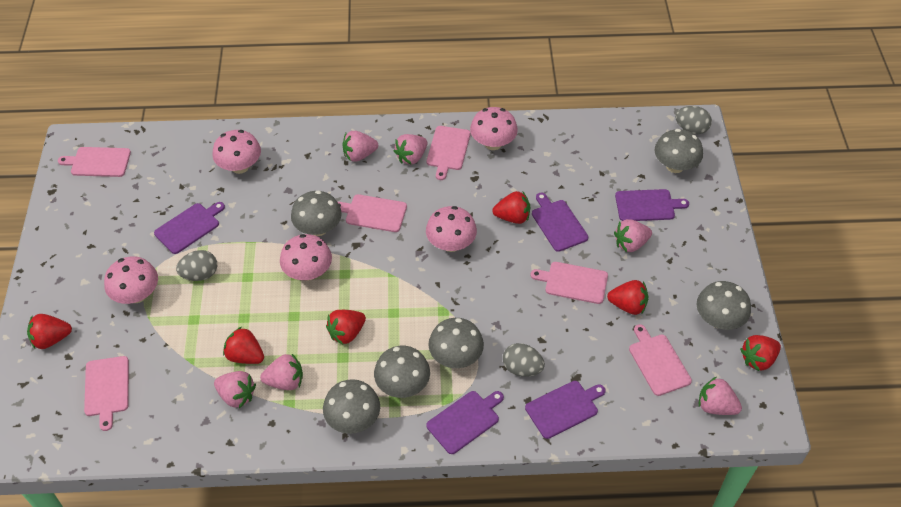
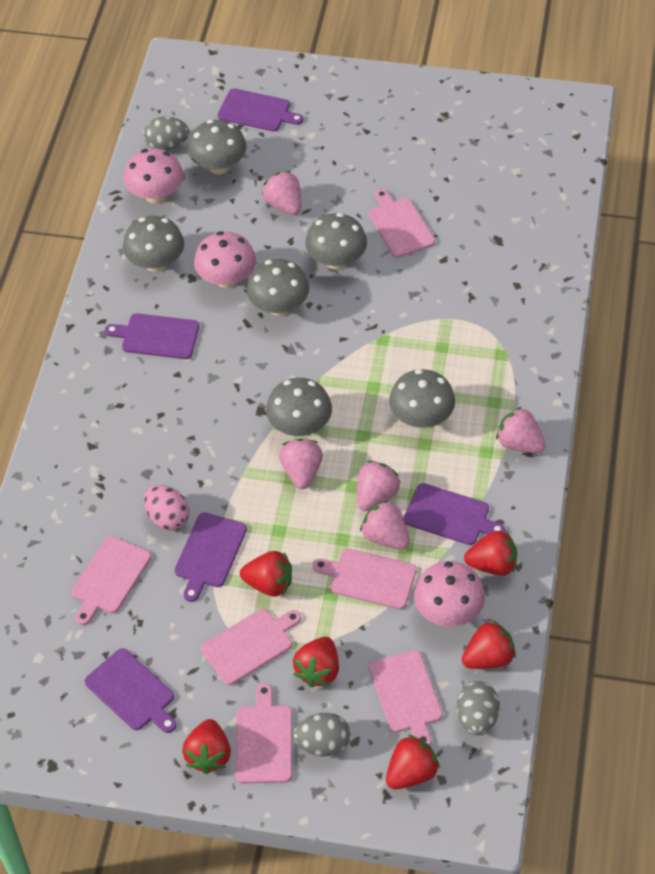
pink egg: 0 -> 1
pink mushroom: 5 -> 3
pink strawberry: 6 -> 5

